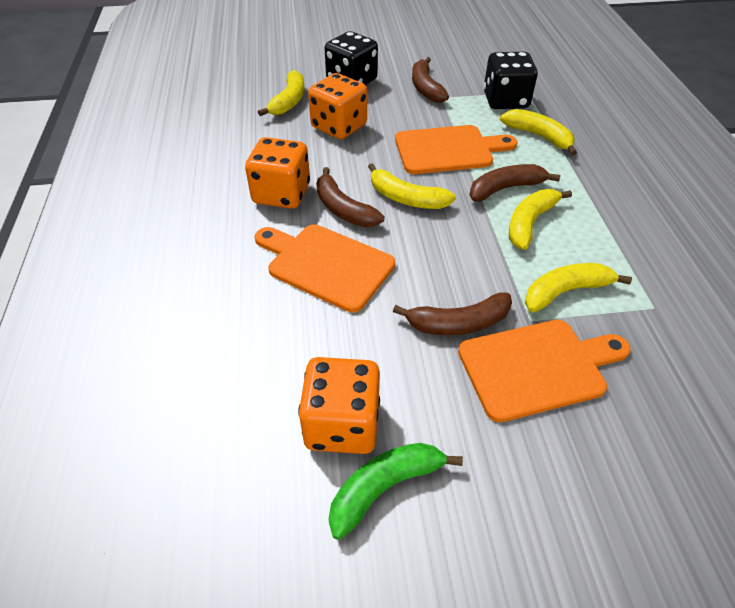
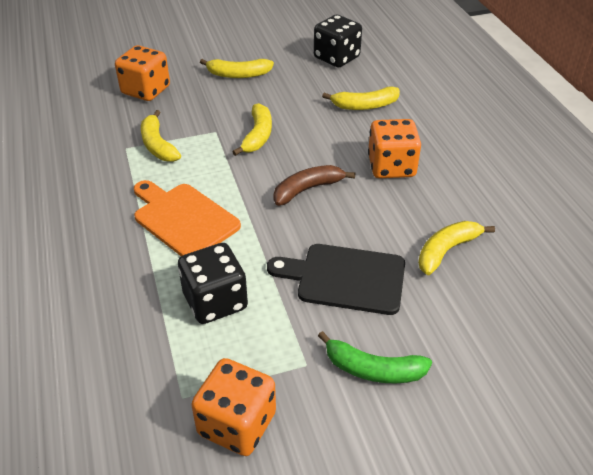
black cutting board: 0 -> 1
brown banana: 4 -> 1
orange cutting board: 3 -> 1

